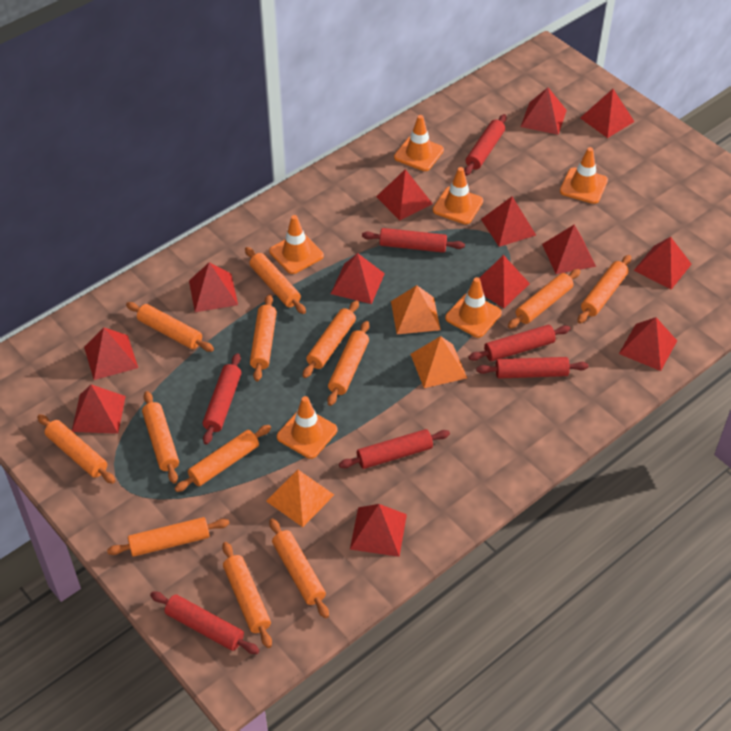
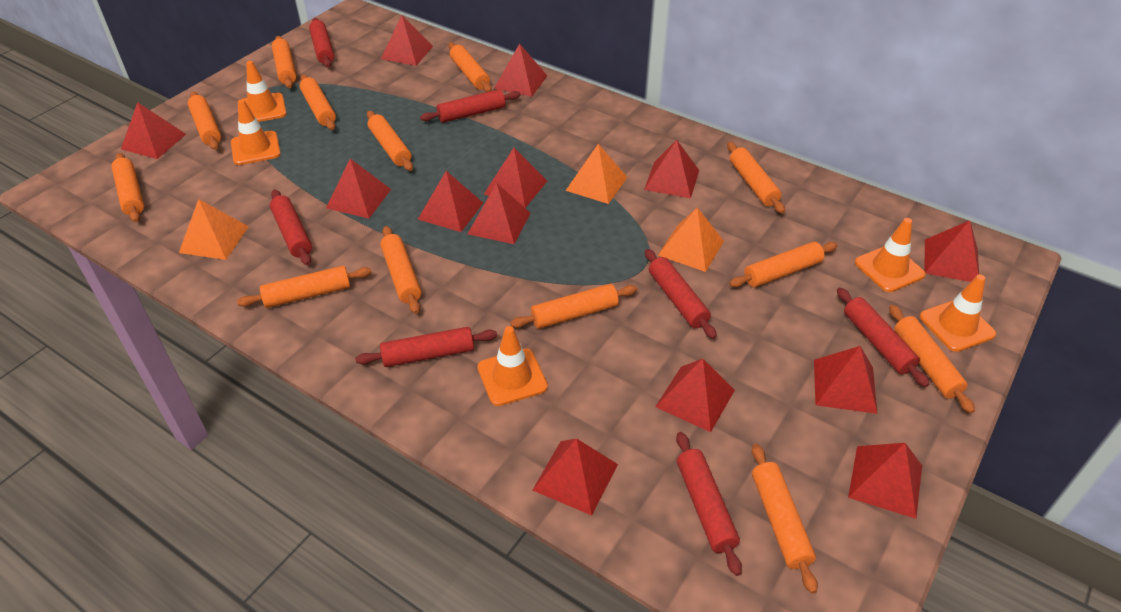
orange traffic cone: 6 -> 5

